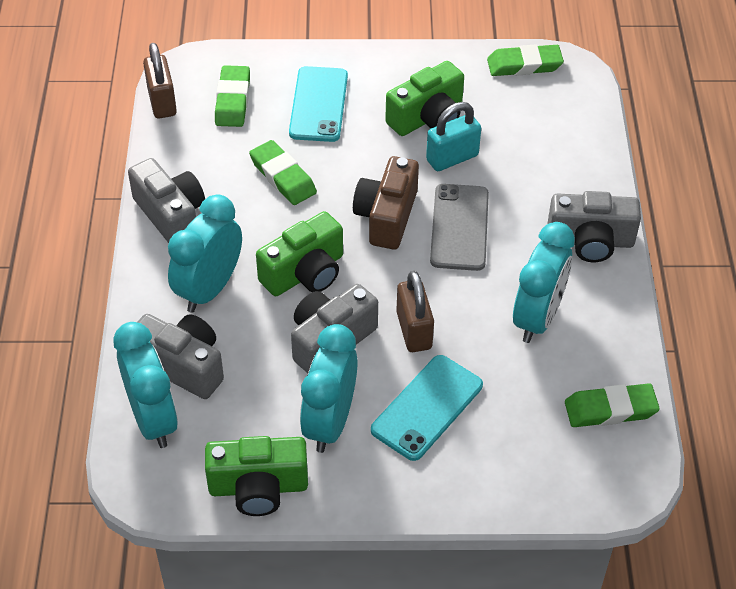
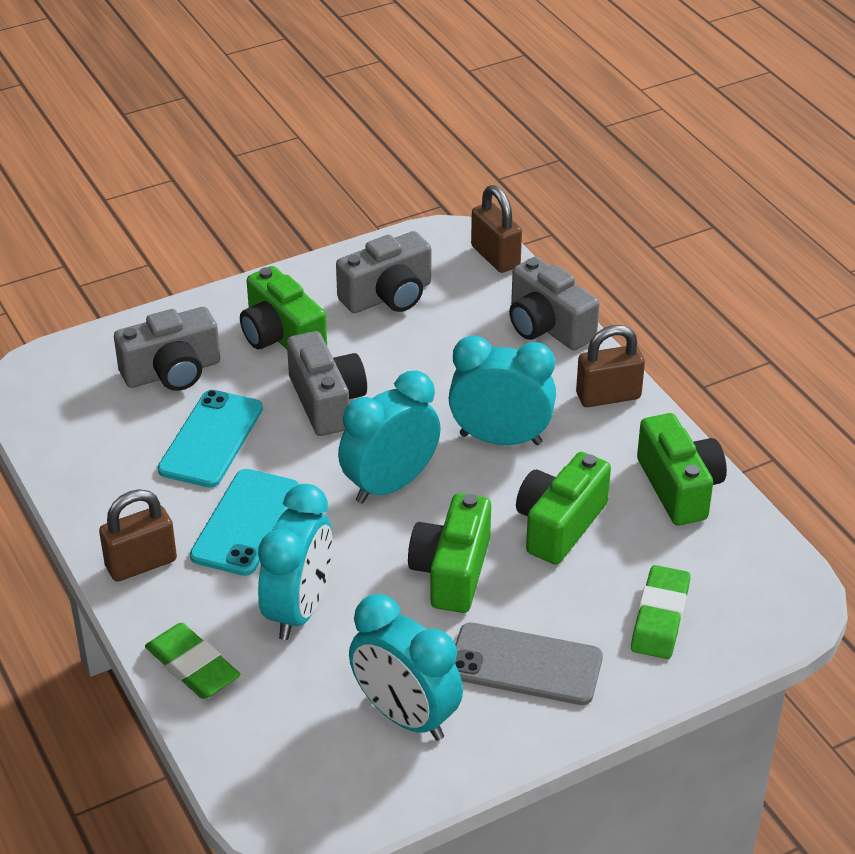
brown camera: 1 -> 0
brown padlock: 2 -> 3
green camera: 3 -> 4
green eraser: 4 -> 2
turquoise padlock: 1 -> 0

